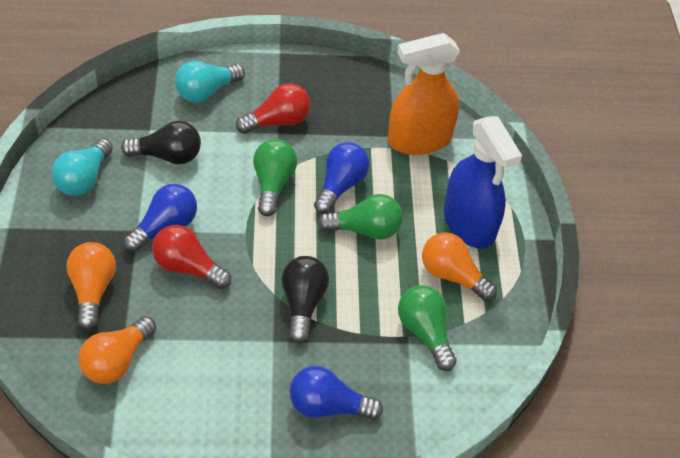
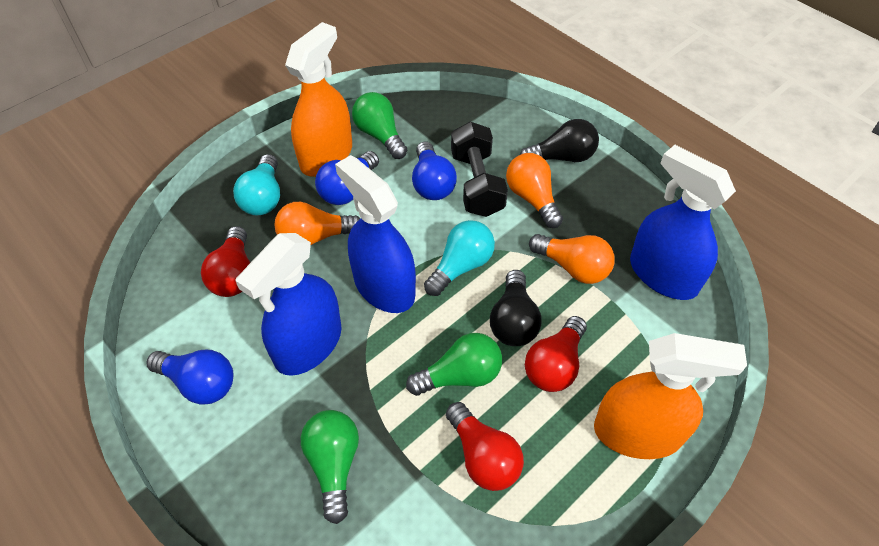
black dumbbell: 0 -> 1
blue spray bottle: 1 -> 3
orange spray bottle: 1 -> 2
red light bulb: 2 -> 3

